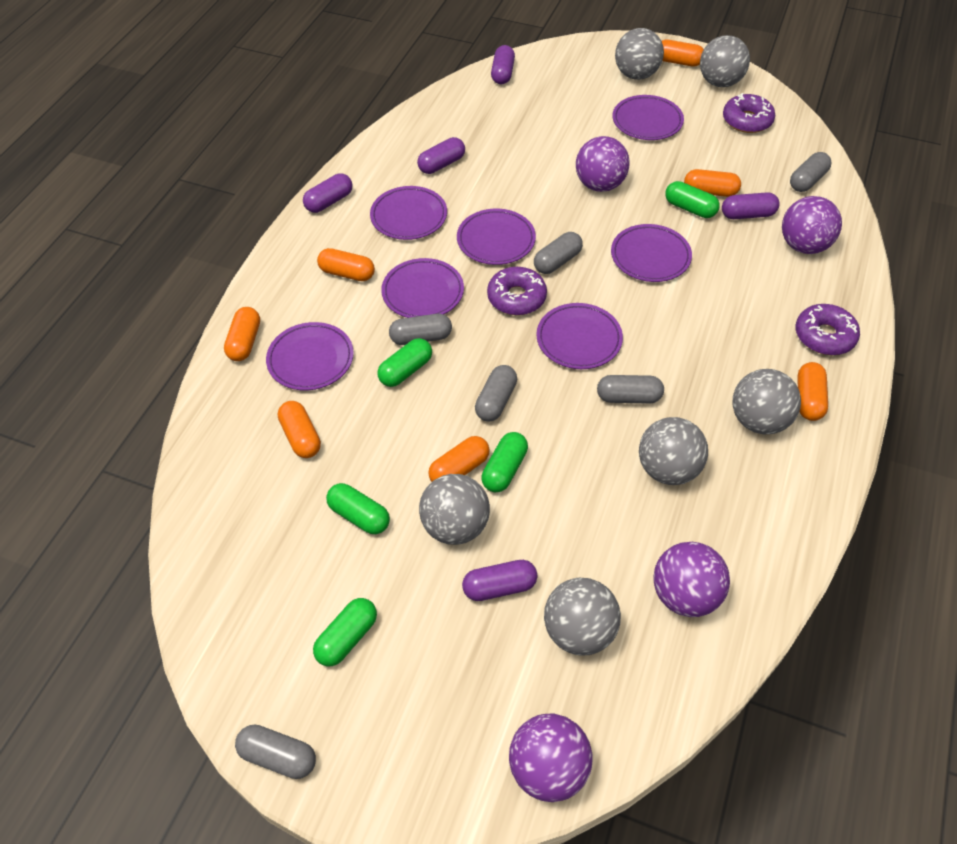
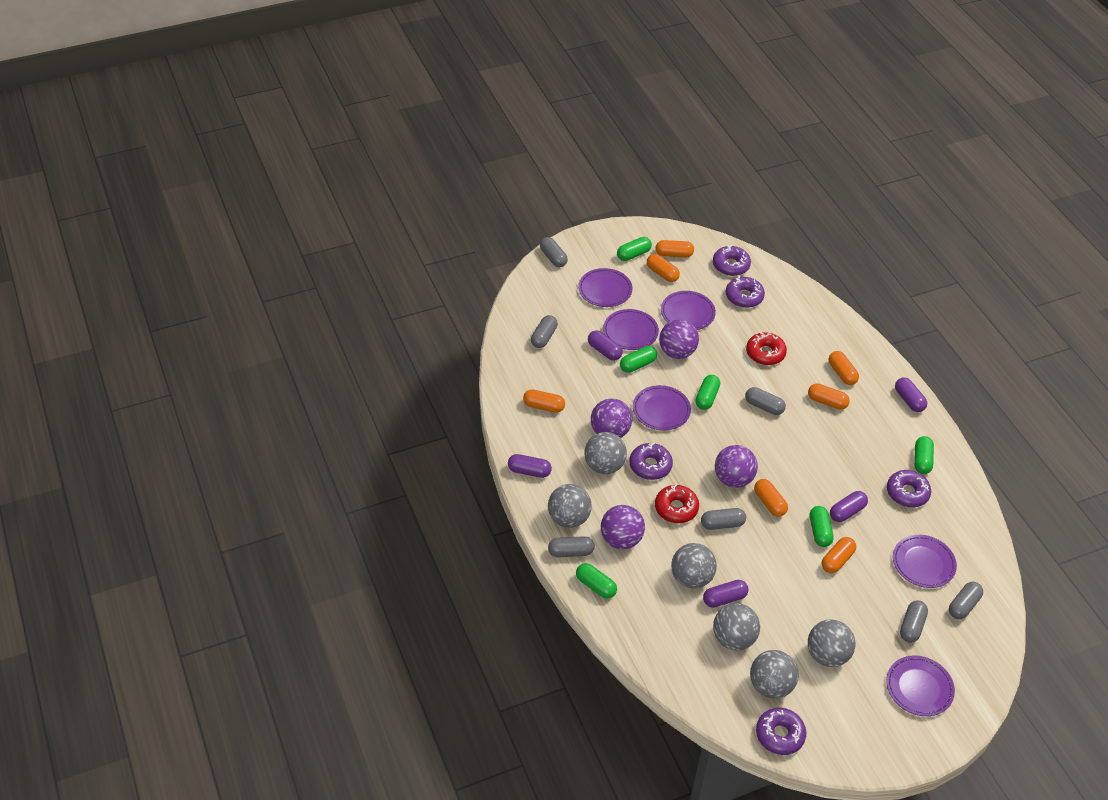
green capsule: 5 -> 6
grey capsule: 6 -> 7
purple donut: 3 -> 5
purple plate: 7 -> 6
red donut: 0 -> 2

